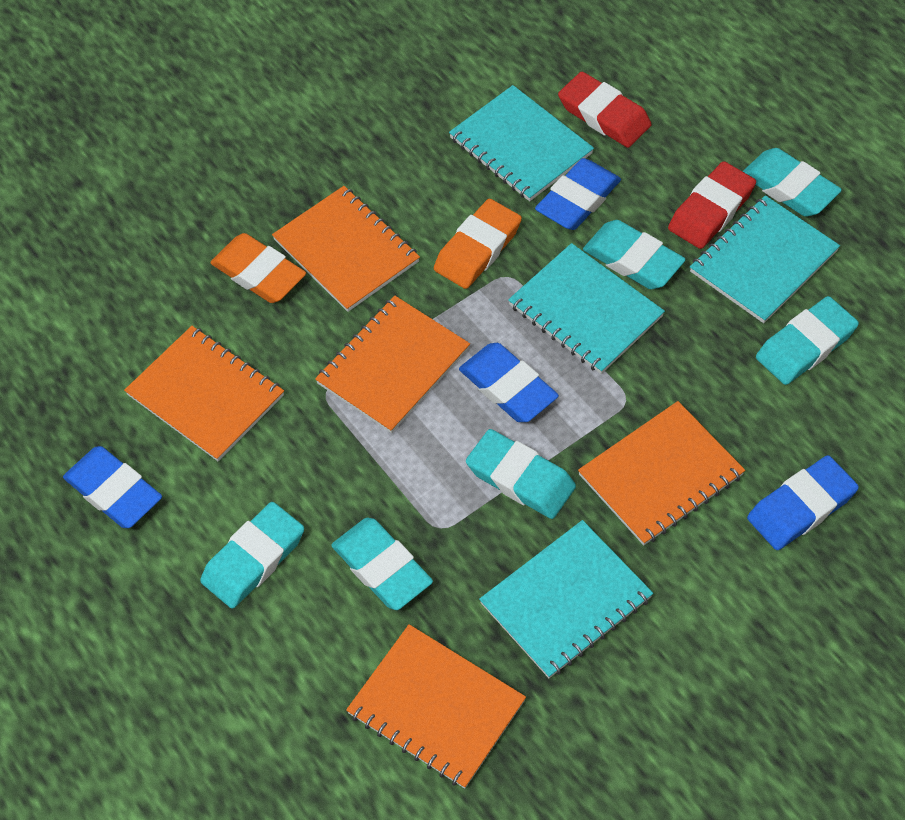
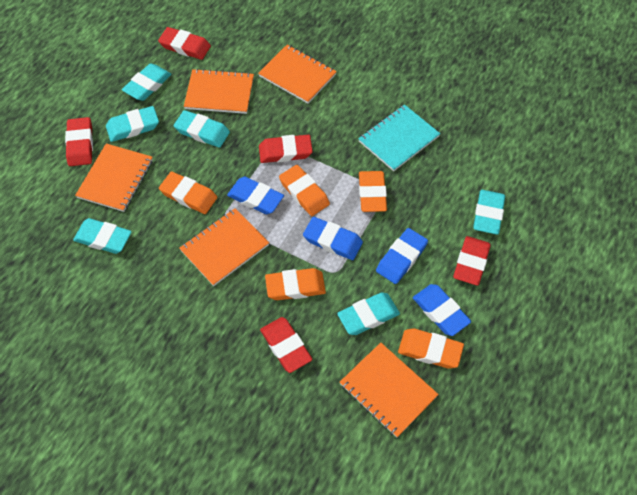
orange eraser: 2 -> 5
red eraser: 2 -> 5
turquoise notebook: 4 -> 1

